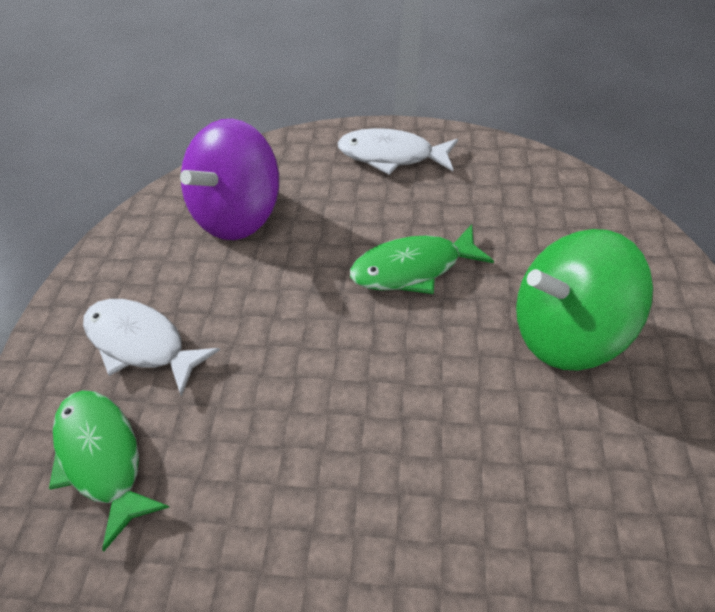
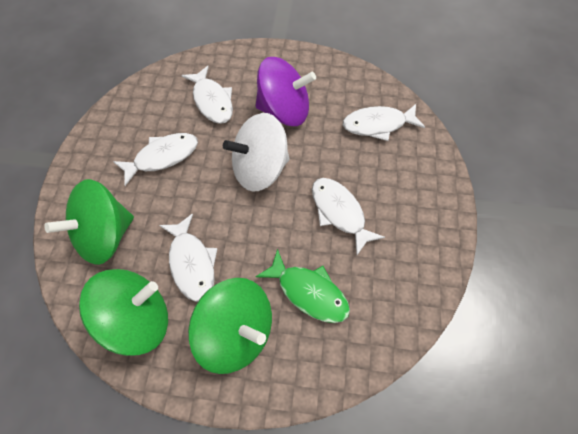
green fish: 2 -> 1
green spinning top: 1 -> 3
white fish: 2 -> 5
white spinning top: 0 -> 1

